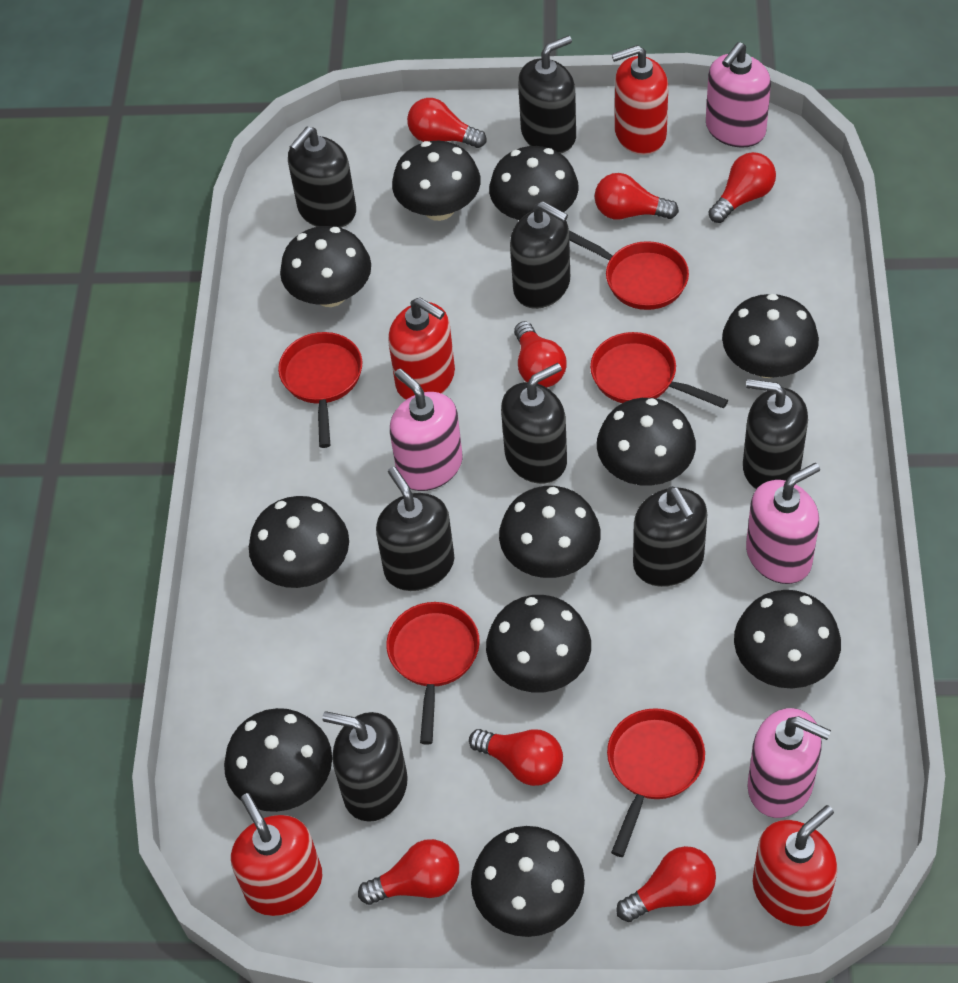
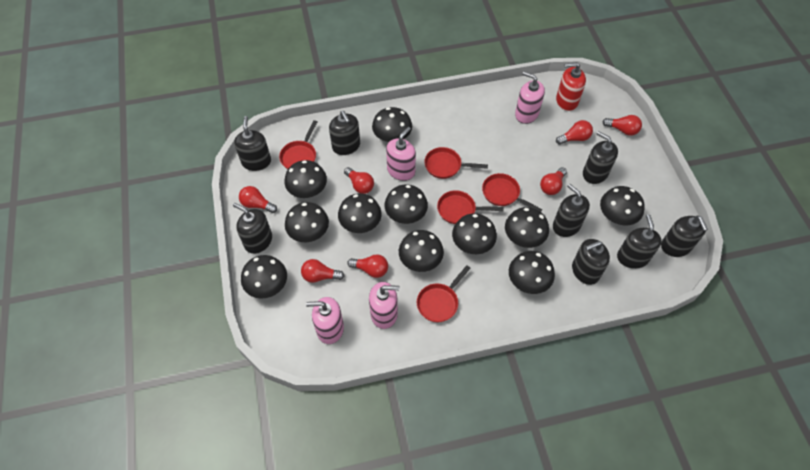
red soap dispenser: 4 -> 1

